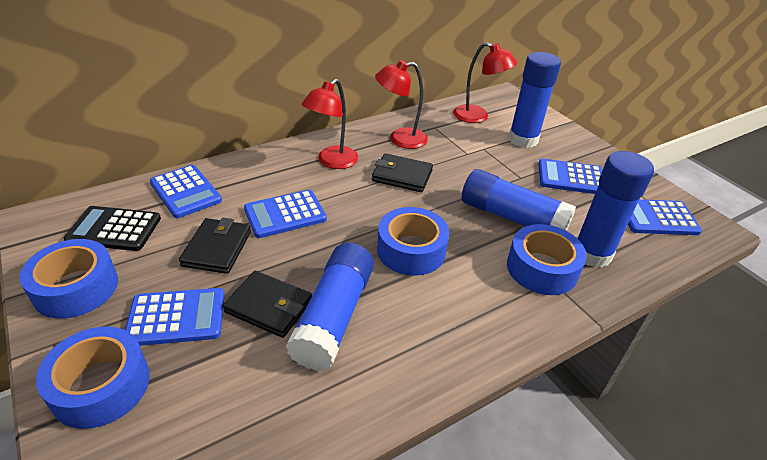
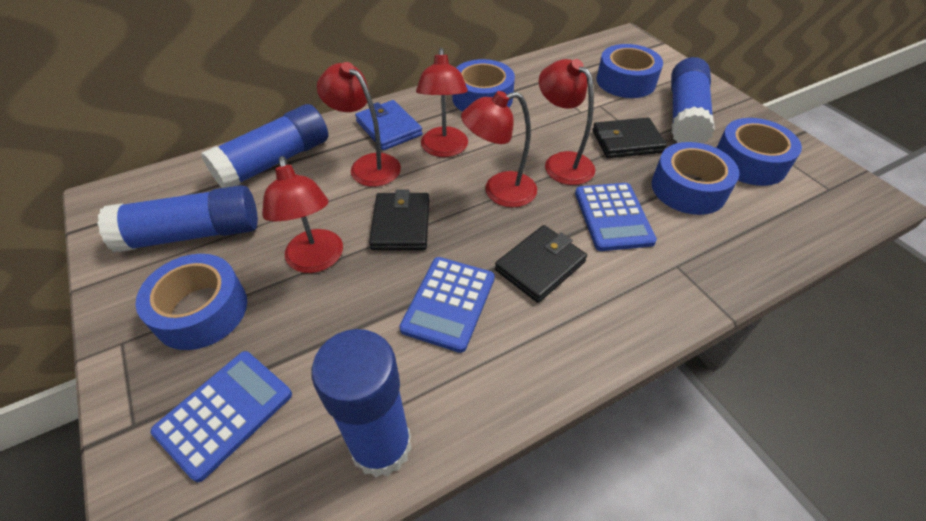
black calculator: 1 -> 0
blue calculator: 5 -> 3
blue tape: 4 -> 5
blue wallet: 0 -> 1
red lamp: 3 -> 5

